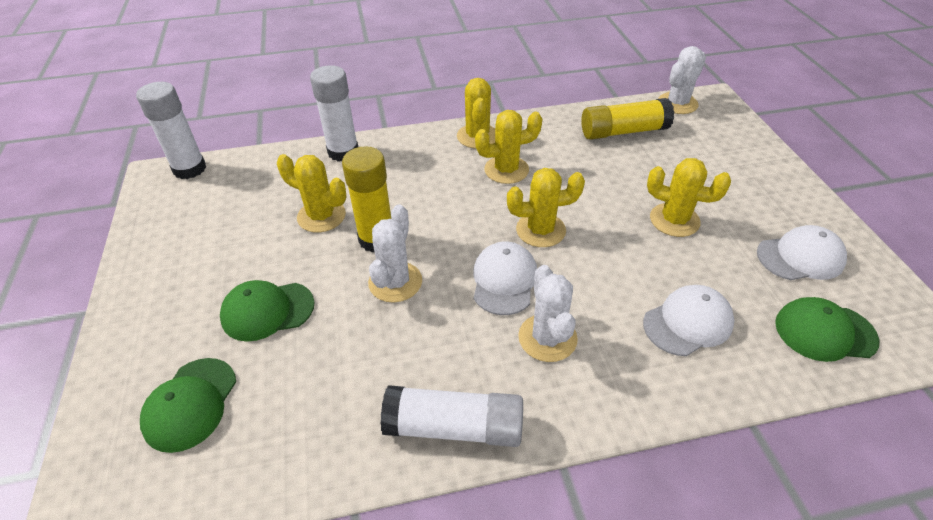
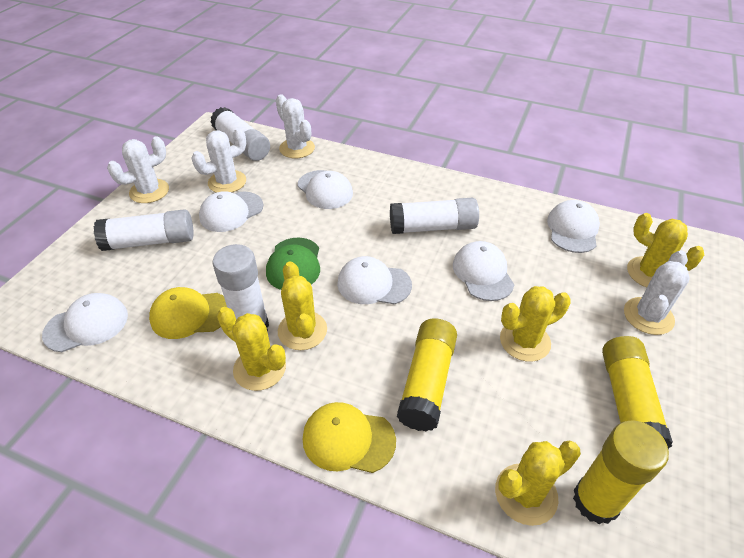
green cap: 3 -> 1
white cactus: 3 -> 4
white cap: 3 -> 6
white glue stick: 3 -> 4
yellow cap: 0 -> 2
yellow glue stick: 2 -> 3

